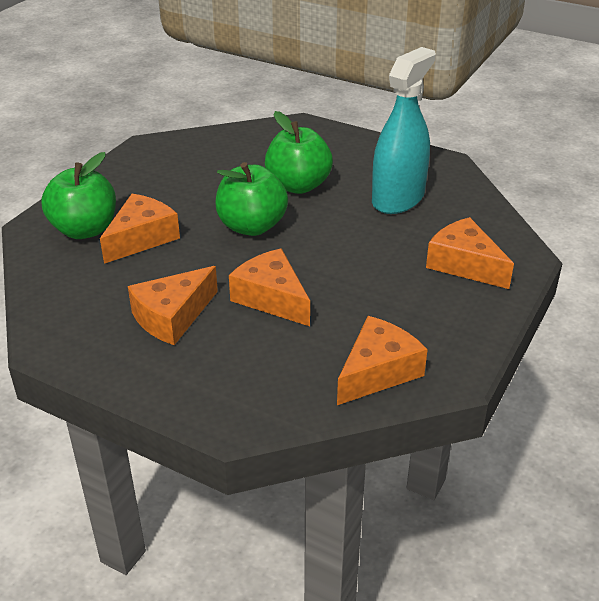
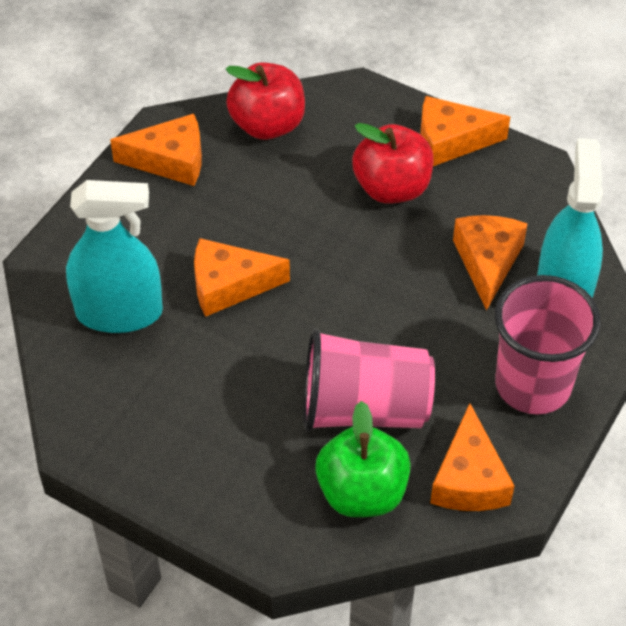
green apple: 3 -> 1
pink cup: 0 -> 2
red apple: 0 -> 2
turquoise spray bottle: 1 -> 2

